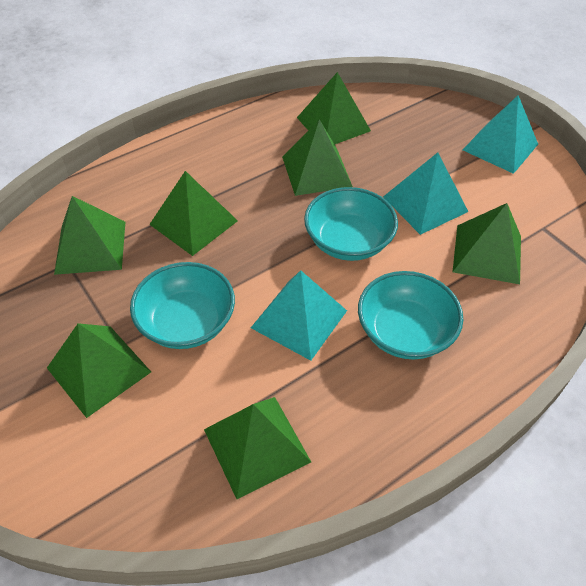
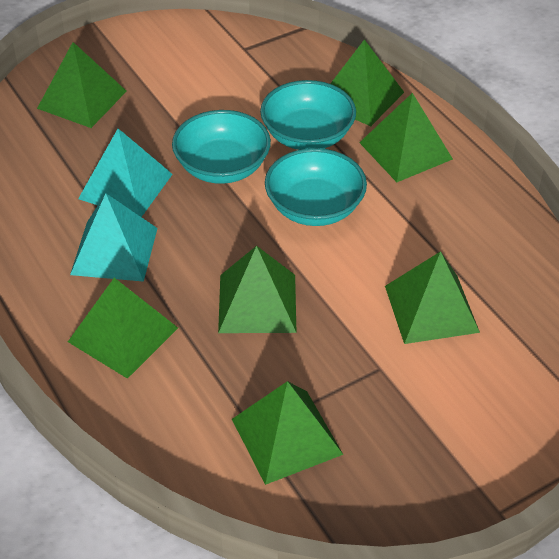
turquoise pyramid: 3 -> 2

